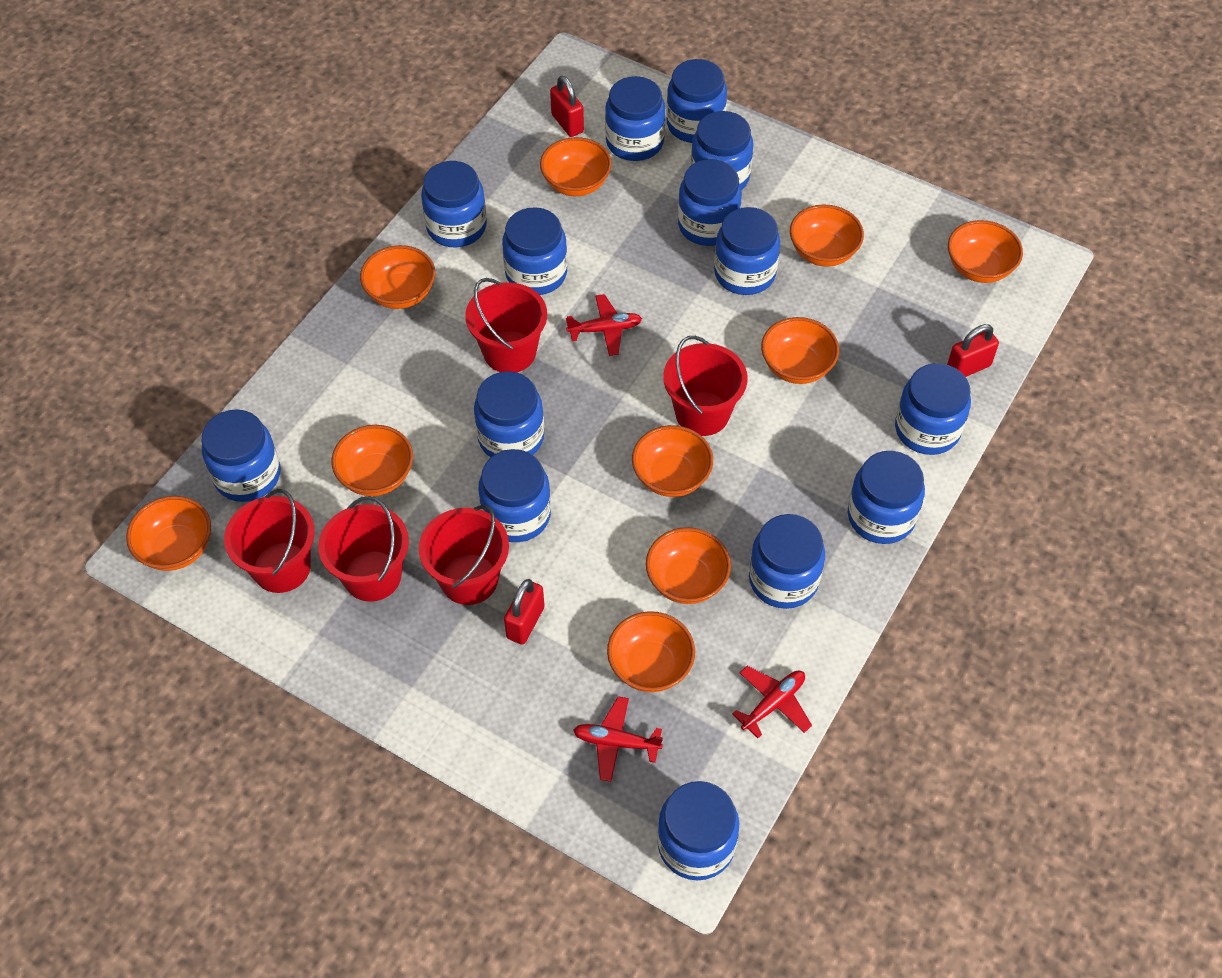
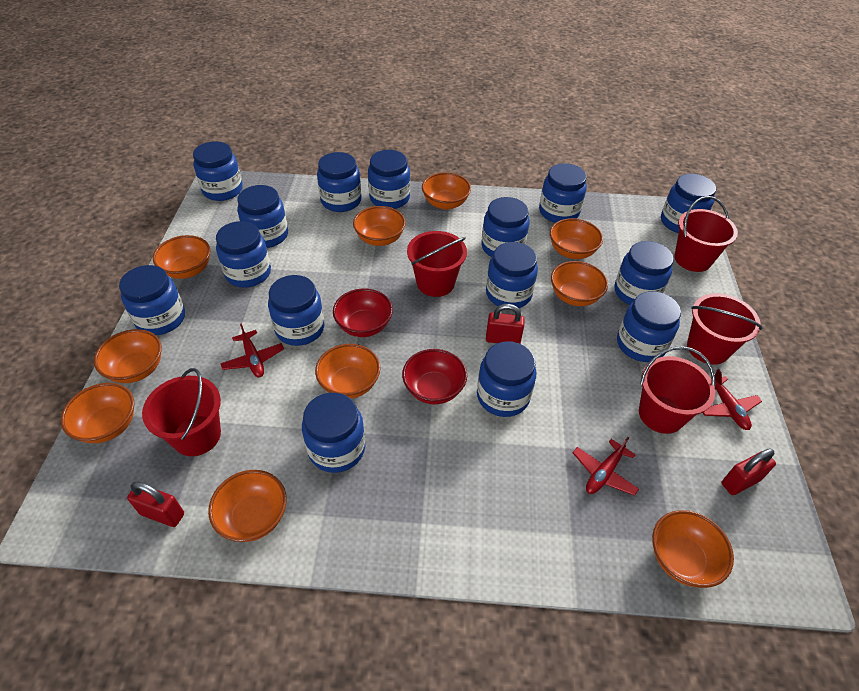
blue jar: 14 -> 15
red bowl: 0 -> 2

